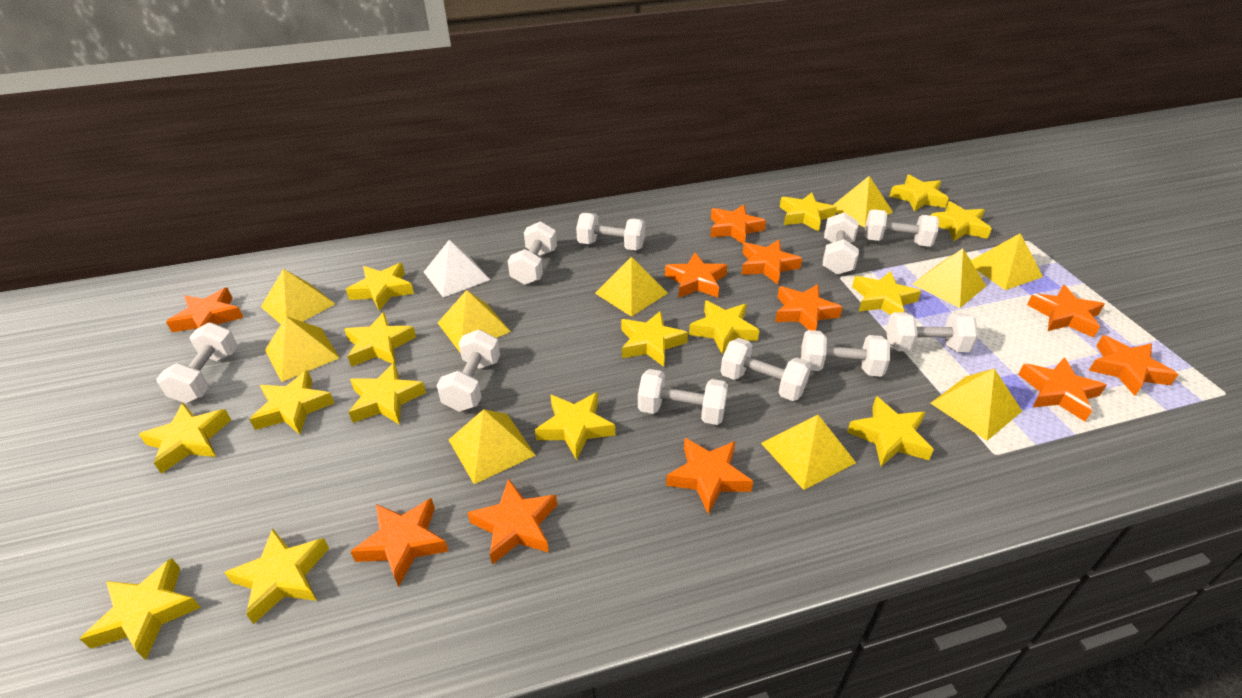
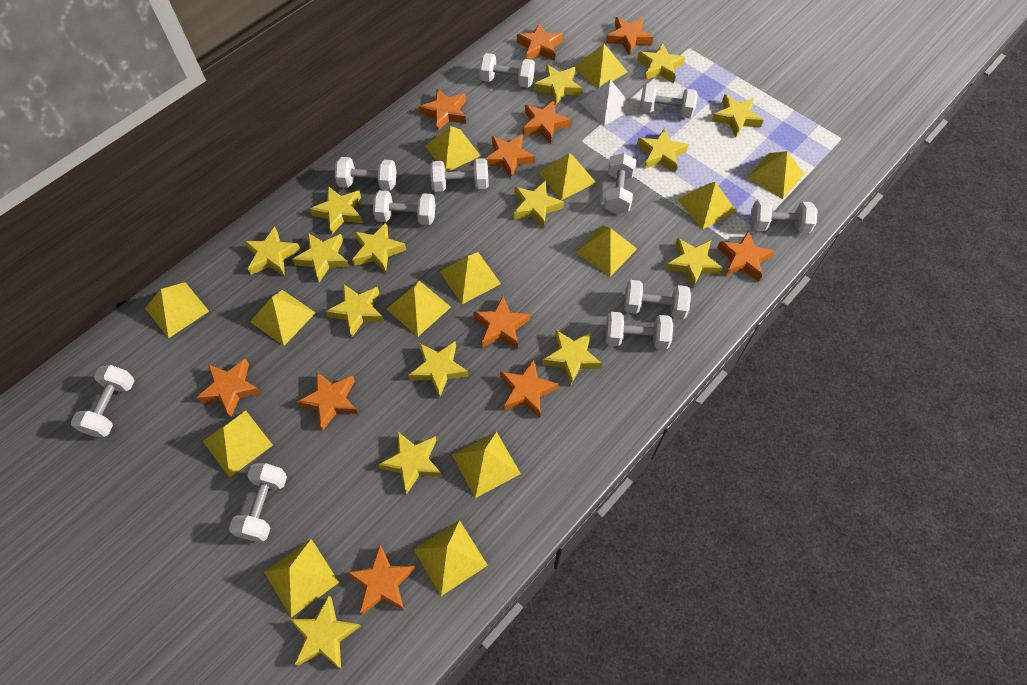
white dumbbell: 10 -> 11
yellow pyramid: 10 -> 14

